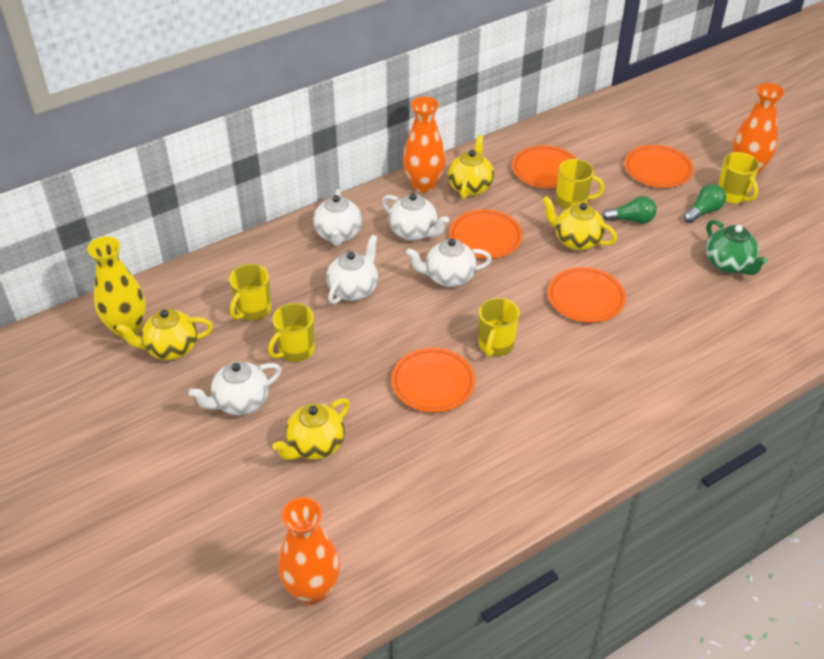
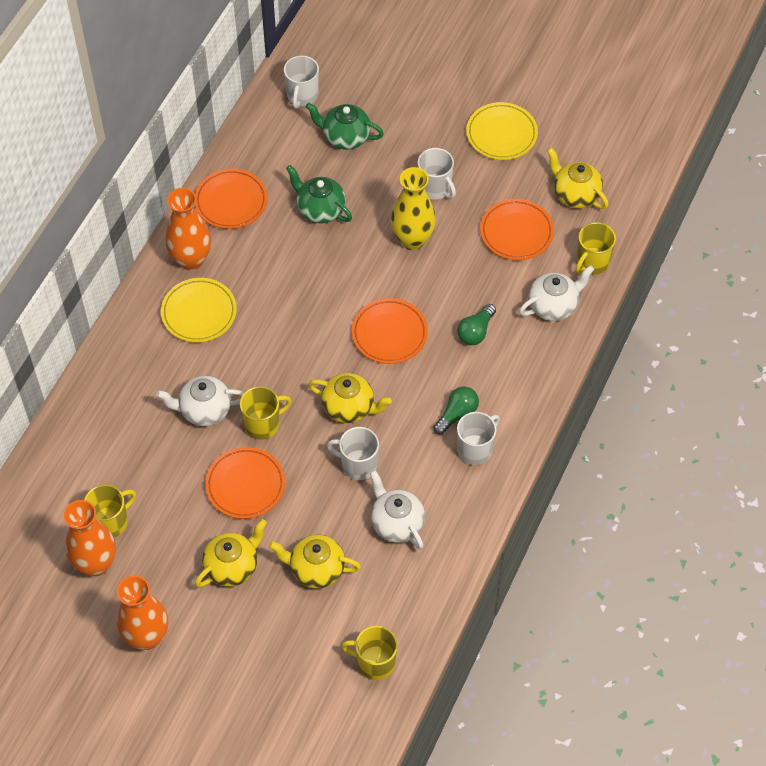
green teapot: 1 -> 2
orange plate: 5 -> 4
white mug: 0 -> 4
white teapot: 5 -> 3
yellow mug: 5 -> 4
yellow plate: 0 -> 2

